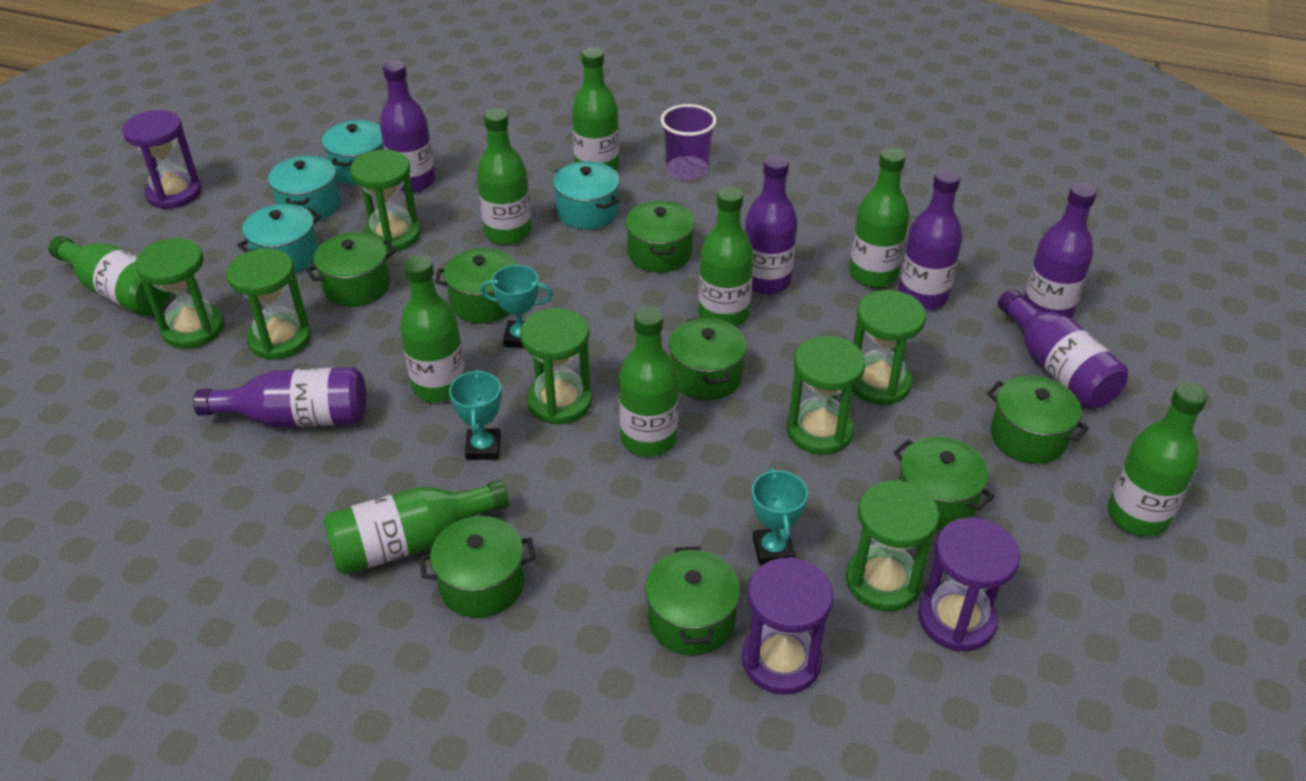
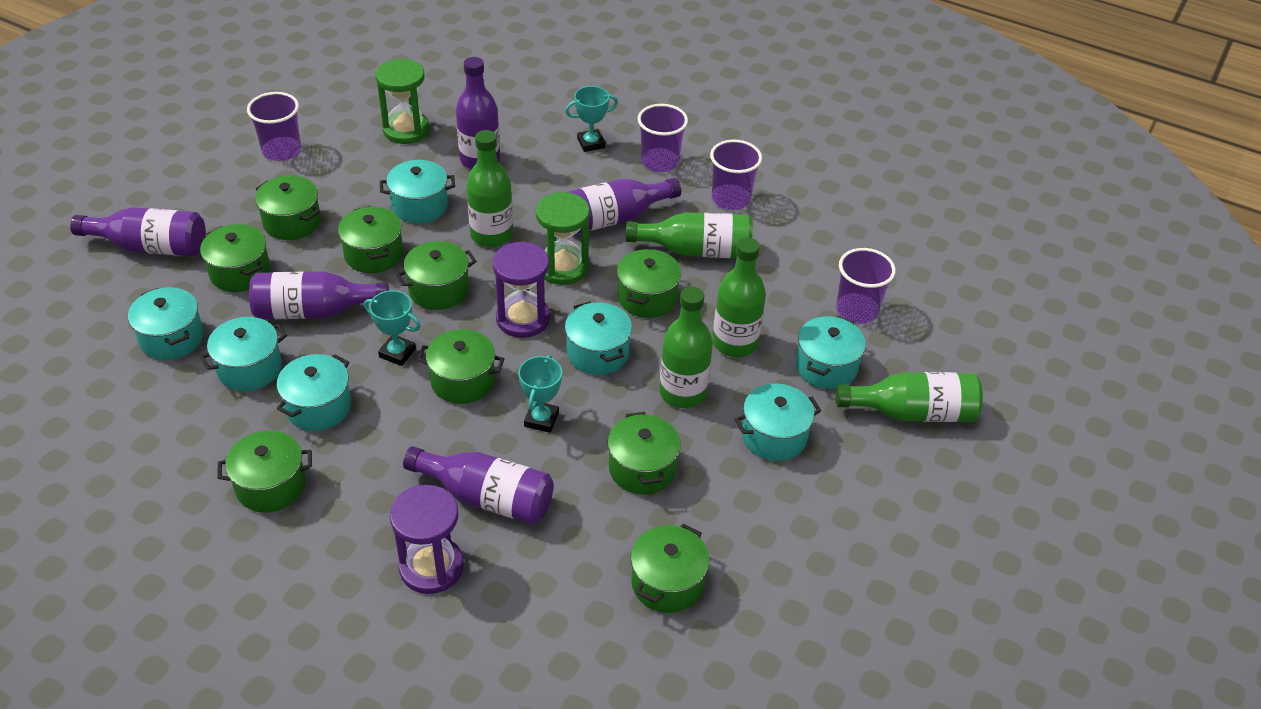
green bottle: 9 -> 5
green hourglass: 7 -> 2
green pot: 8 -> 9
purple bottle: 6 -> 5
purple cup: 1 -> 4
purple hourglass: 3 -> 2
turquoise pot: 4 -> 7

